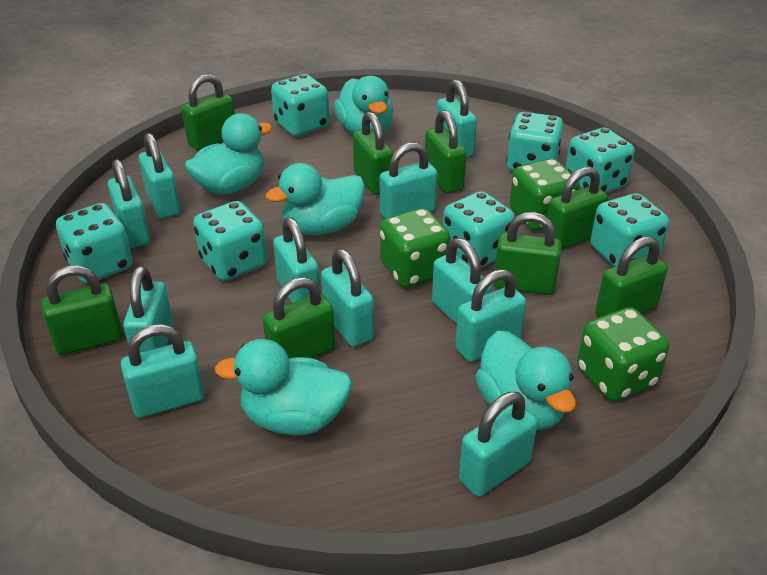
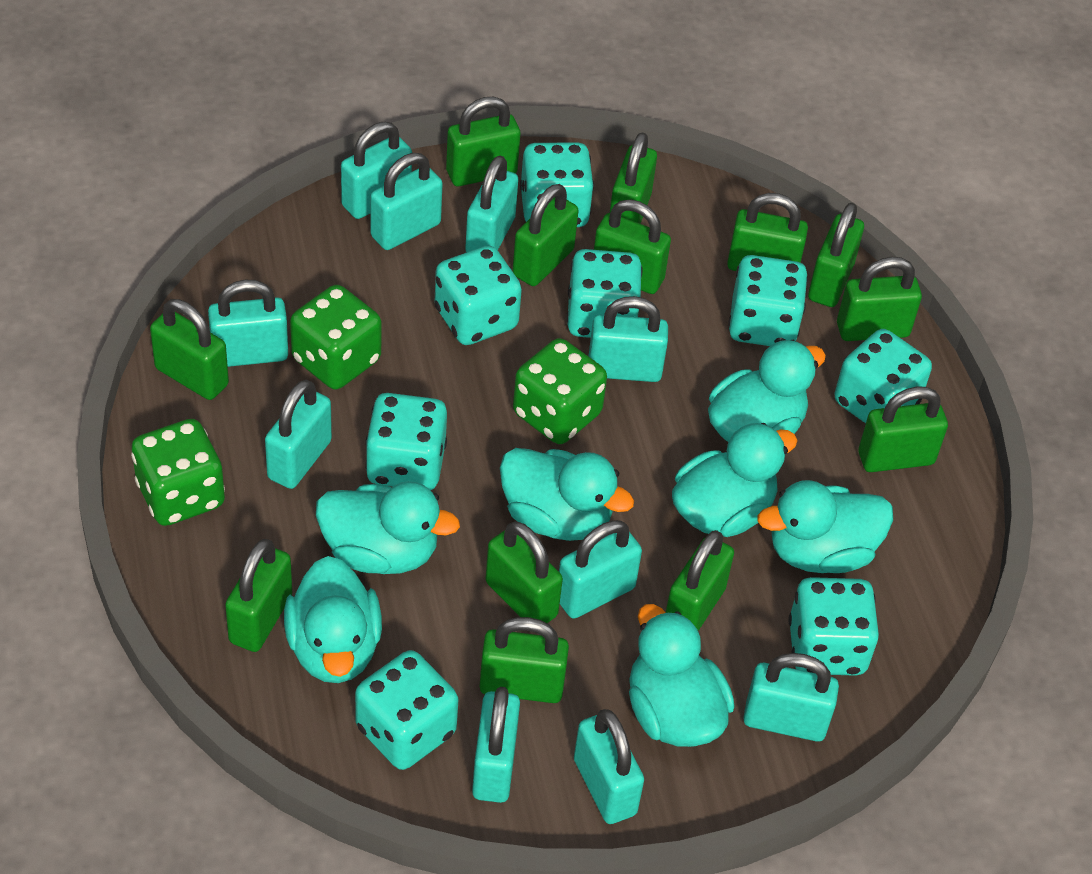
green padlock: 8 -> 13
turquoise dice: 7 -> 8
turquoise duck: 5 -> 7
turquoise padlock: 11 -> 10

